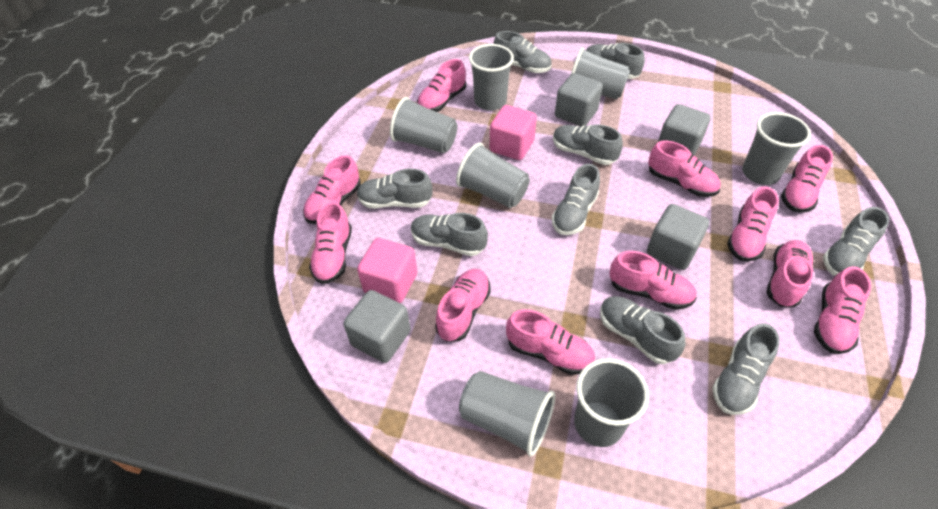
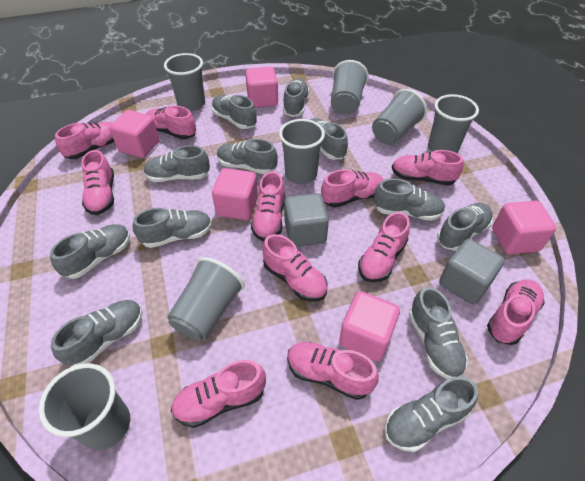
grey cube: 4 -> 2
grey shoe: 9 -> 12
pink cube: 2 -> 5

